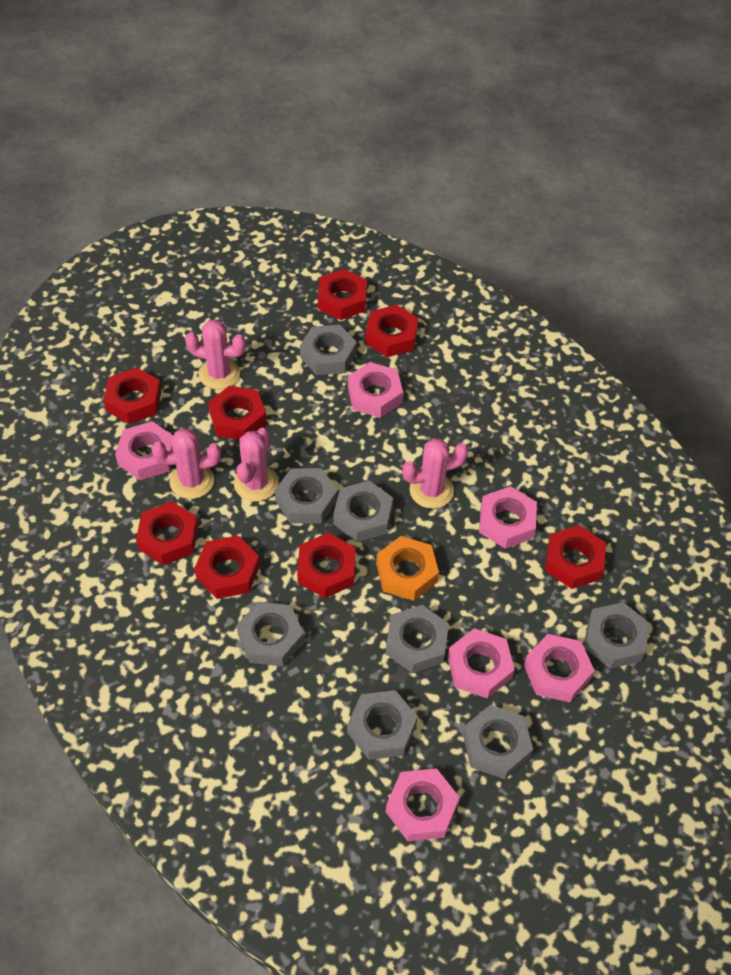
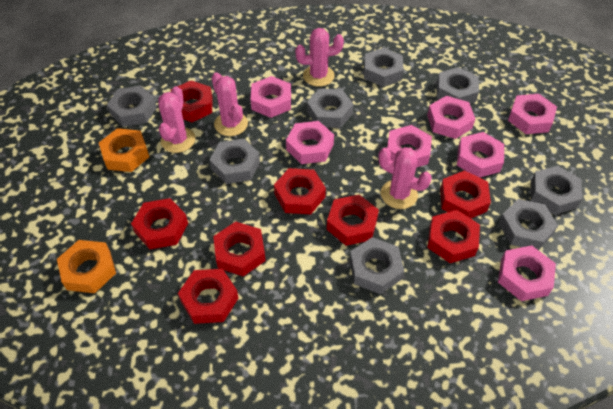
orange nut: 1 -> 2
pink nut: 6 -> 7

